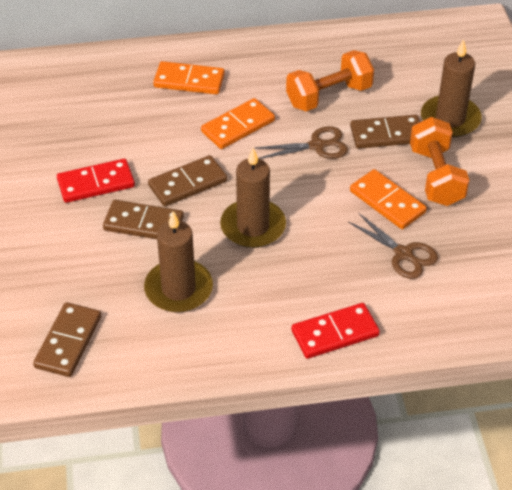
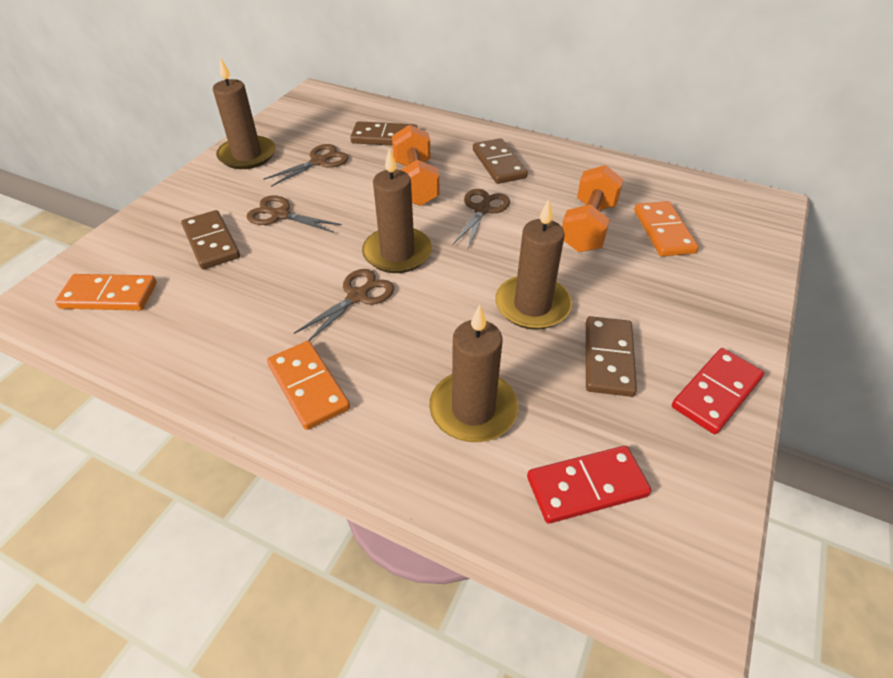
brown candle: 3 -> 4
brown scissors: 2 -> 4

